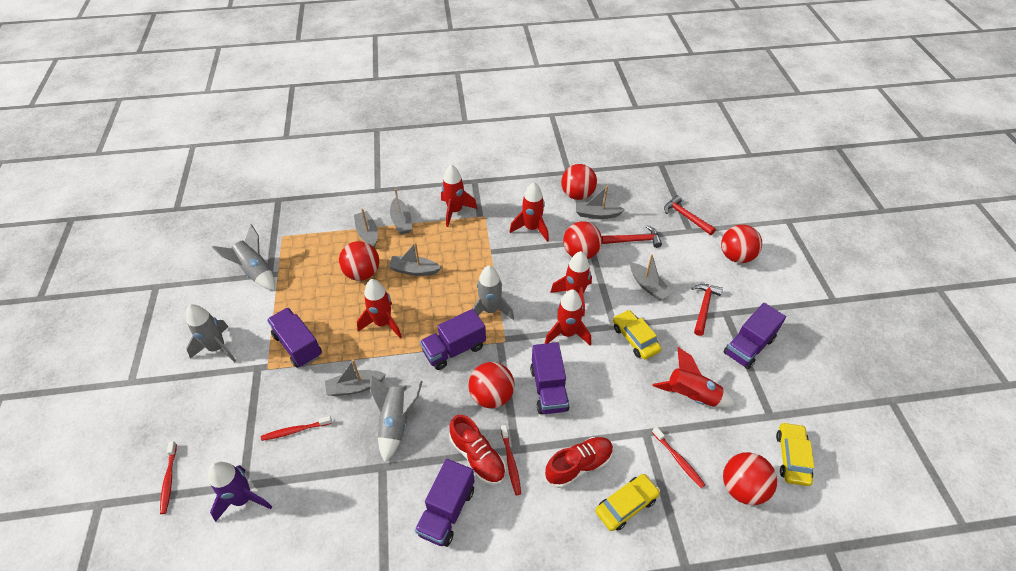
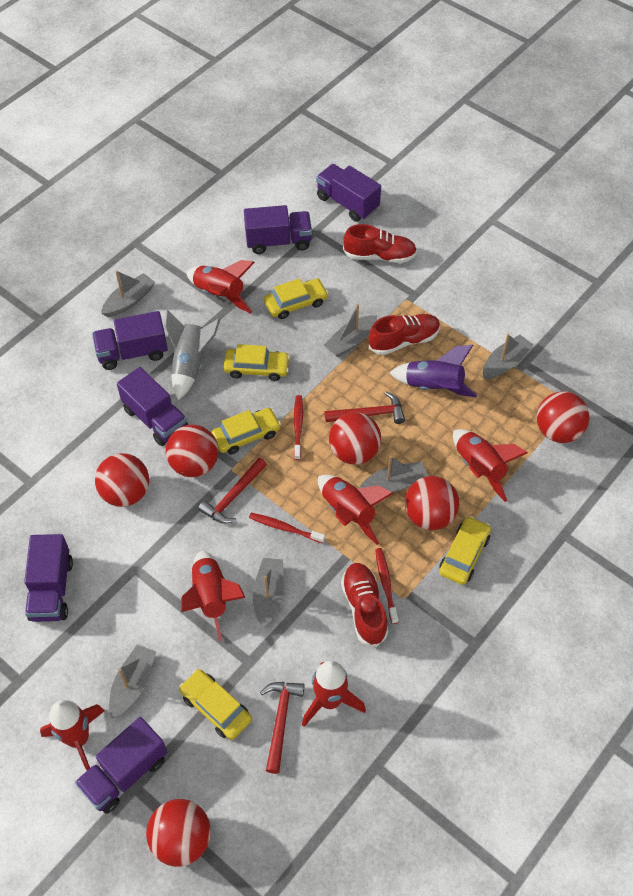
grey rocket: 4 -> 1
purple truck: 5 -> 6
red shoe: 2 -> 3
red toothbrush: 4 -> 3
yellow car: 3 -> 5

